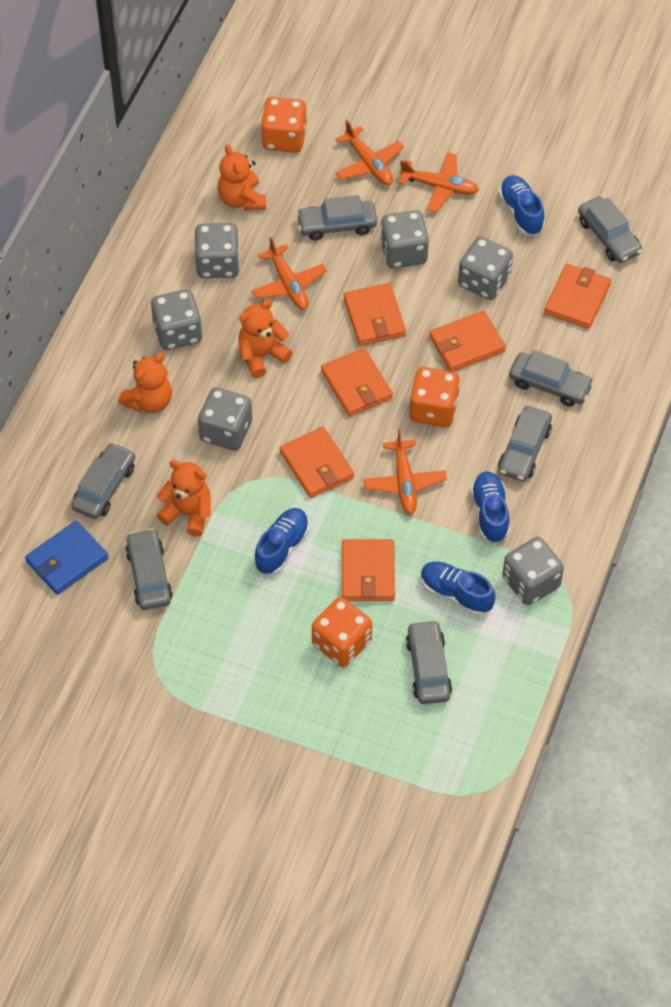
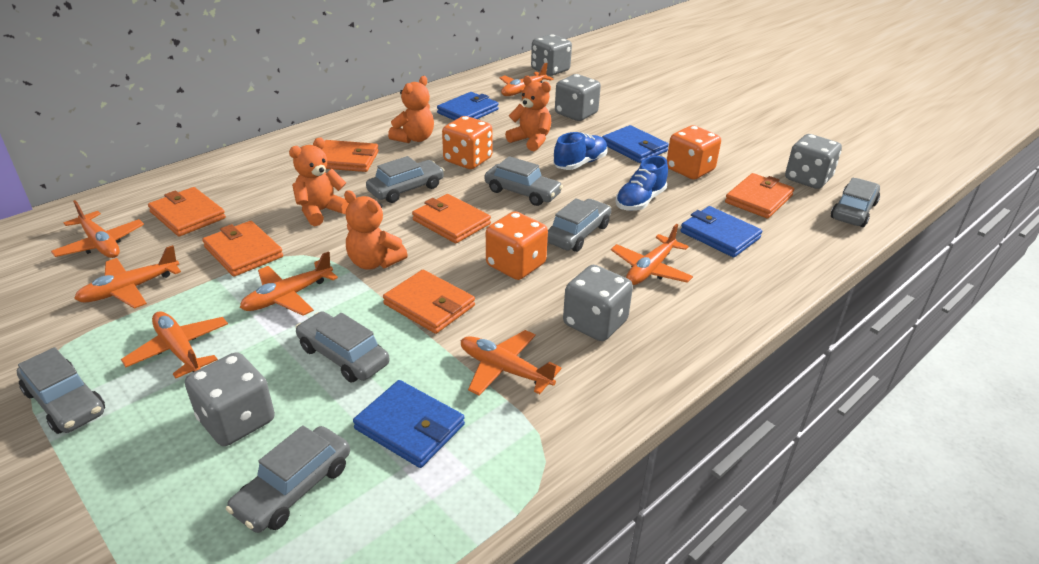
blue shoe: 4 -> 2
blue wallet: 1 -> 4
grey dice: 6 -> 5
orange plane: 4 -> 7

